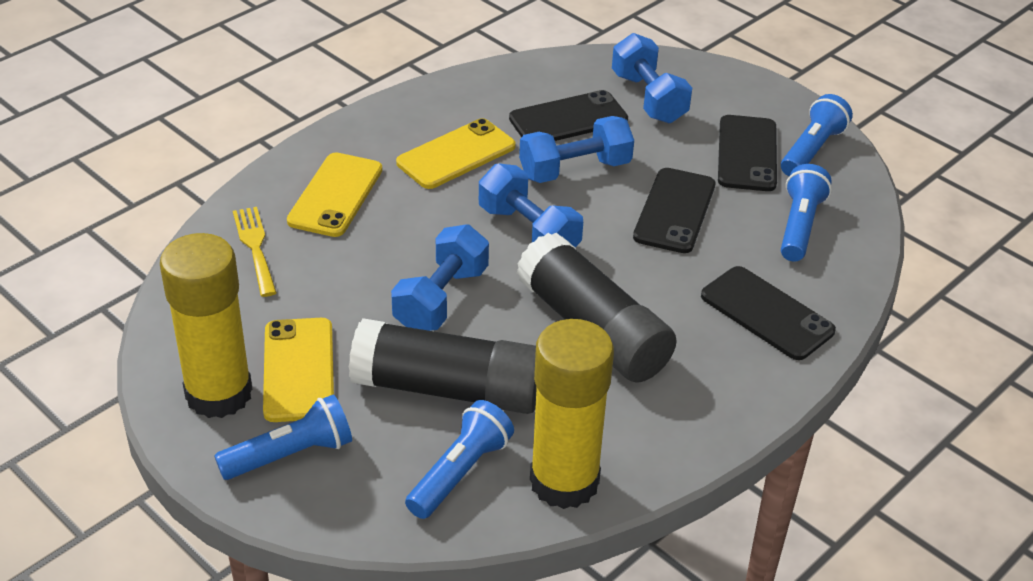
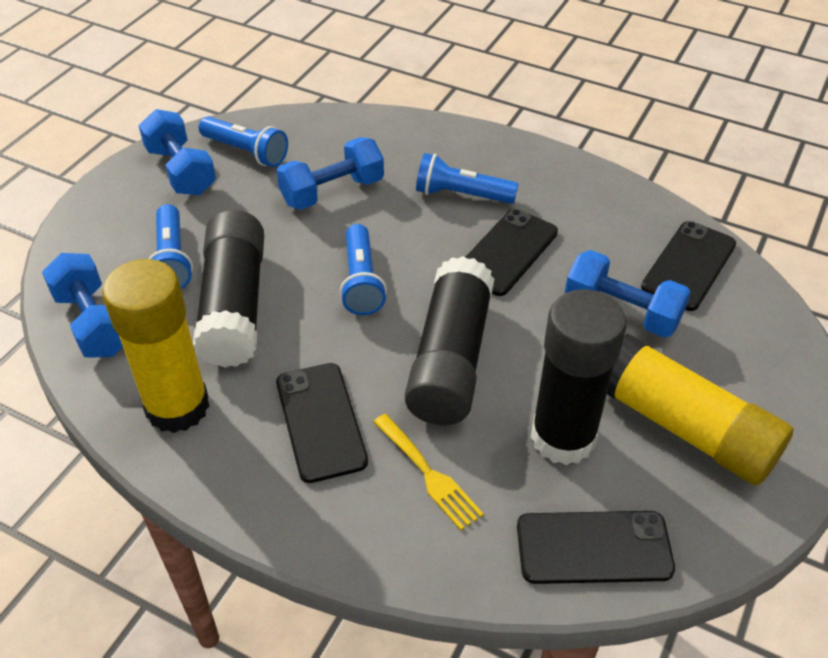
black glue stick: 2 -> 3
yellow phone: 3 -> 0

